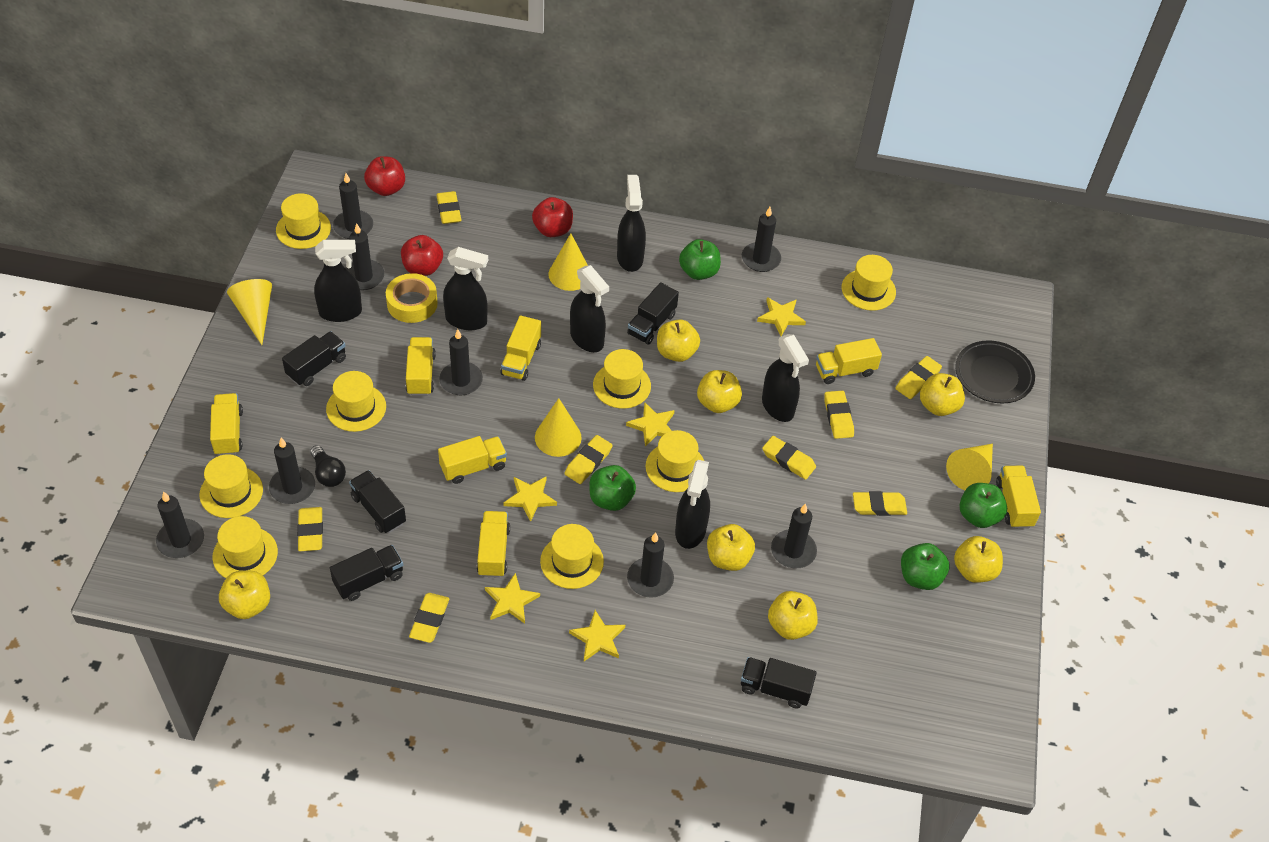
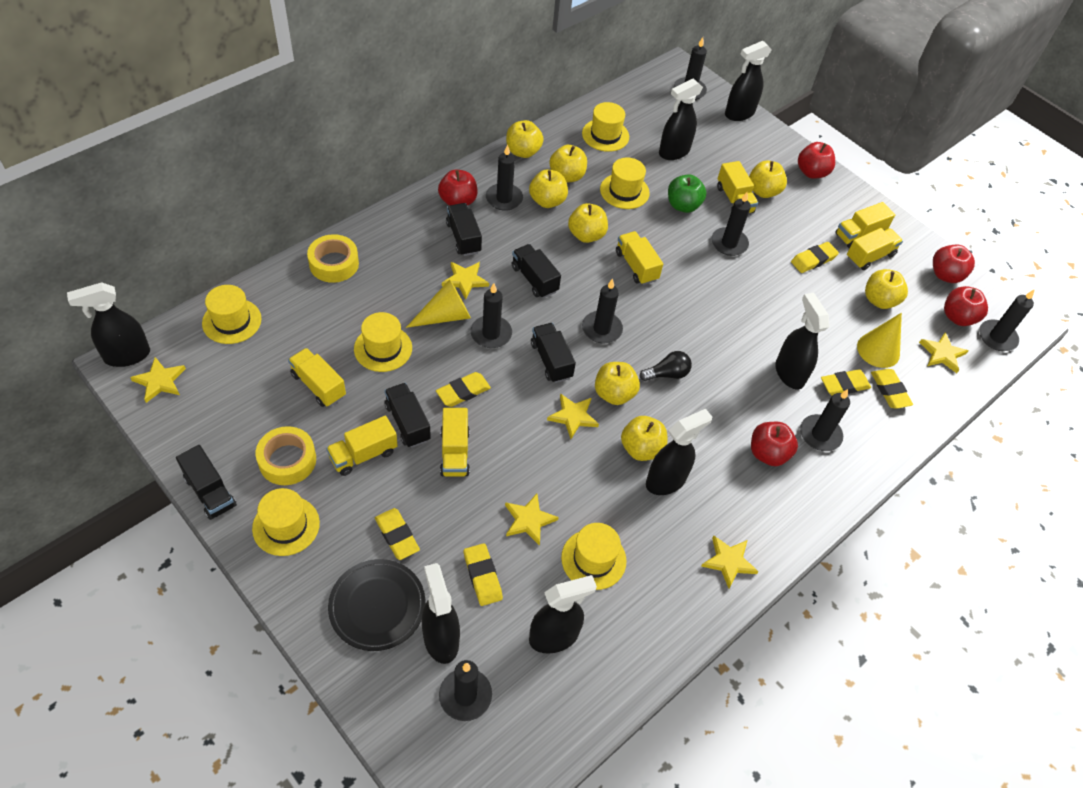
black spray bottle: 6 -> 7
green apple: 4 -> 1
red apple: 3 -> 5
yellow apple: 7 -> 8
yellow cone: 4 -> 2
yellow eraser: 8 -> 6
yellow hat: 8 -> 6
yellow star: 5 -> 6
yellow tape: 1 -> 2

